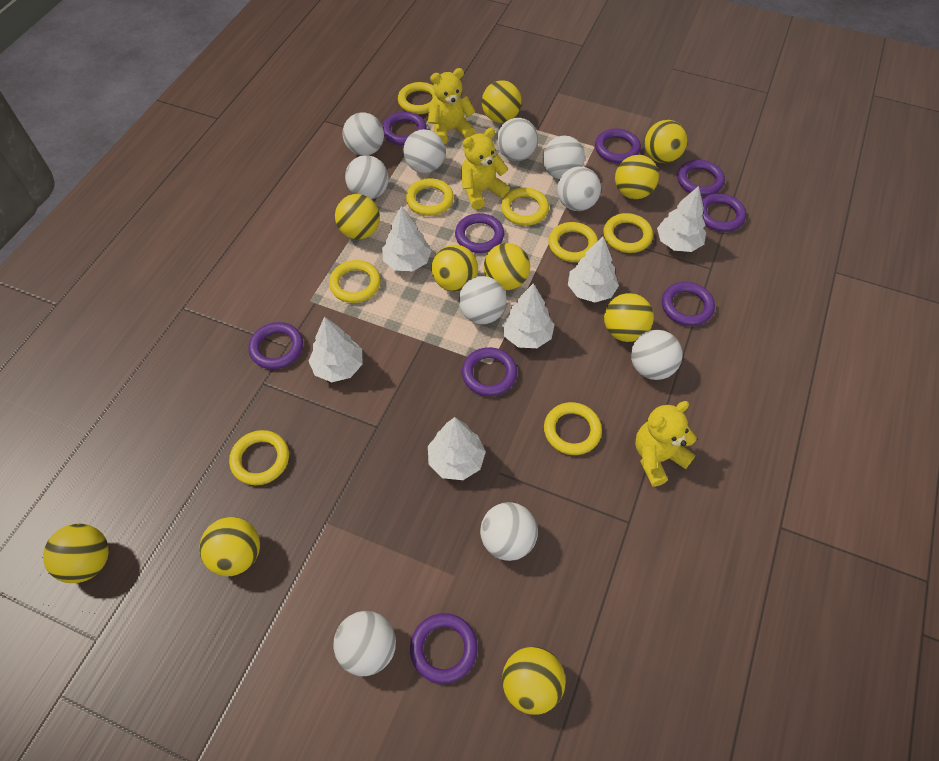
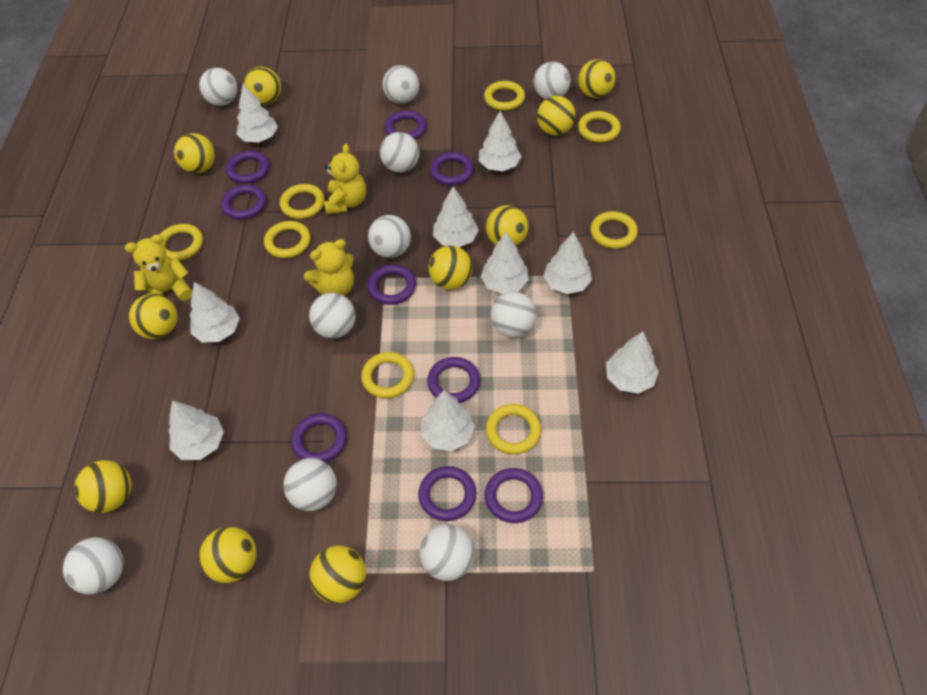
white tree: 6 -> 9

